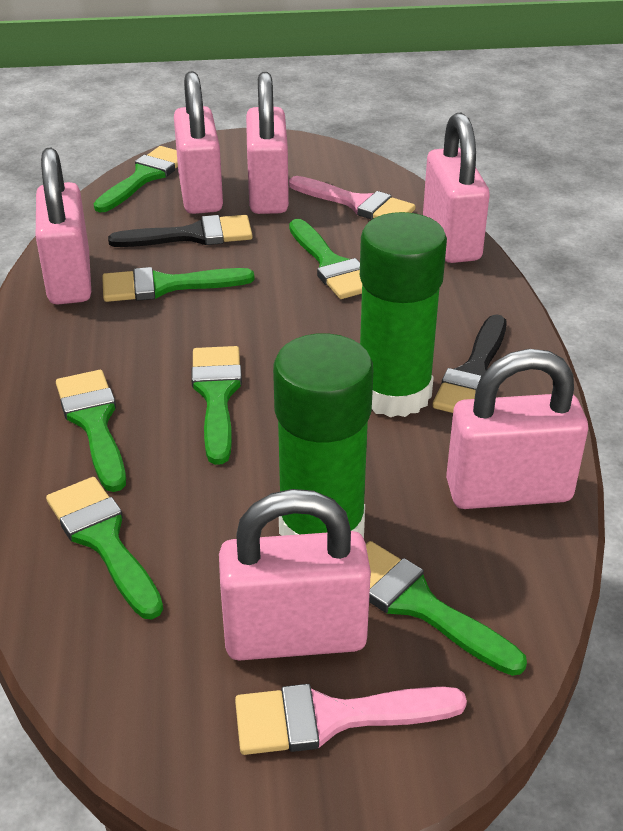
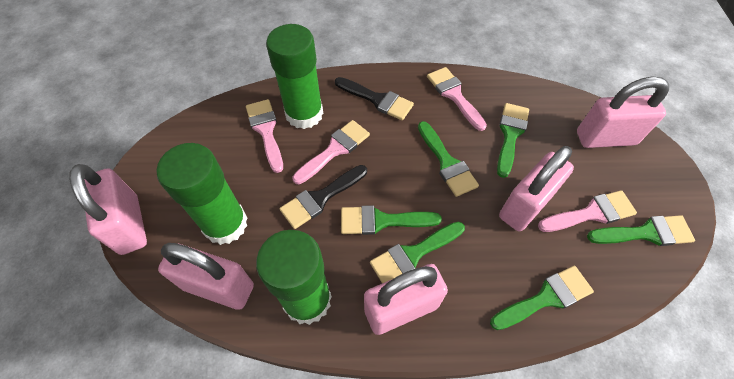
green brush: 7 -> 6
green glue stick: 2 -> 3
pink brush: 2 -> 4
pink padlock: 6 -> 5

